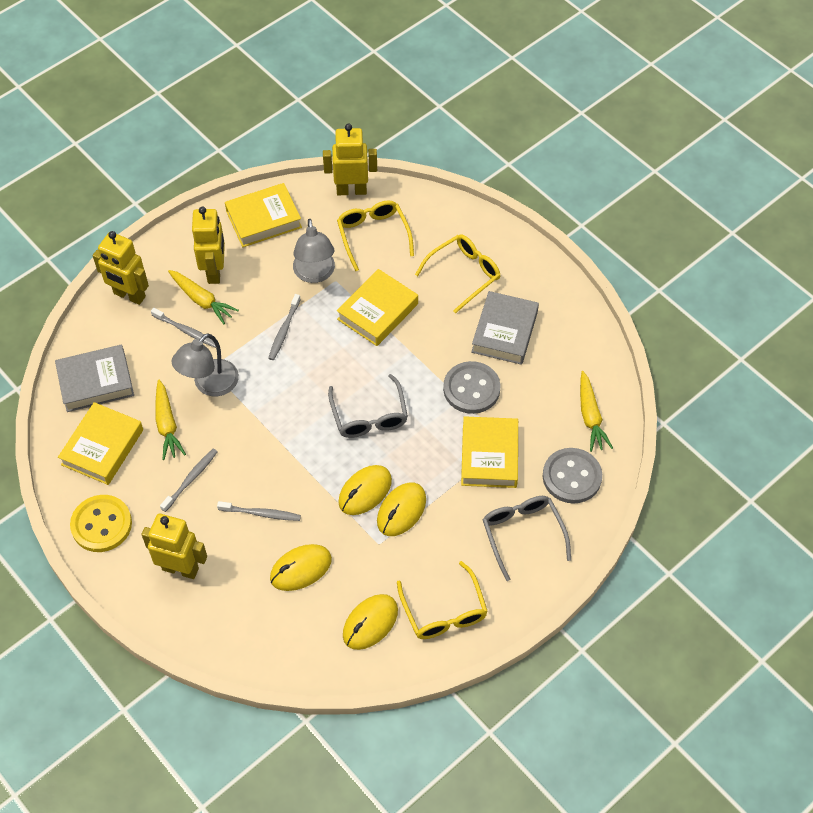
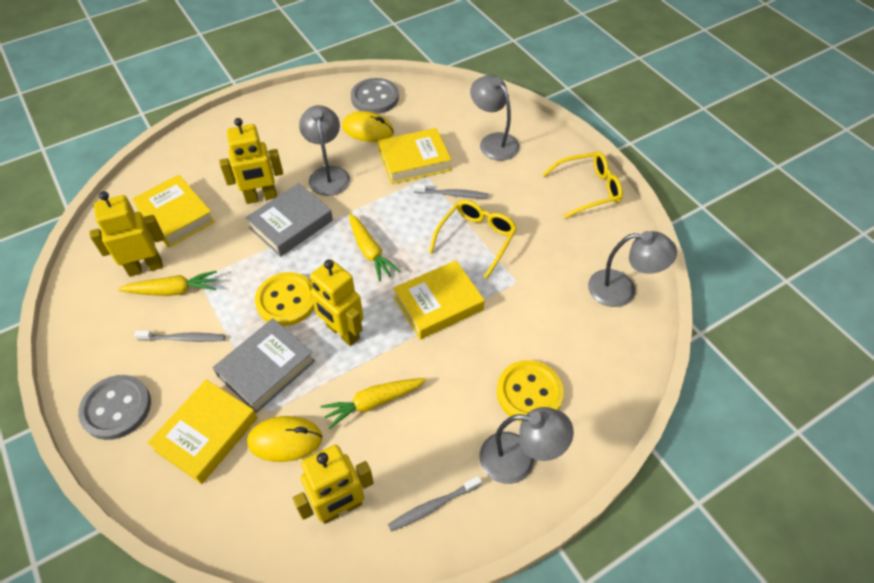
grey glasses: 2 -> 0
grey lamp: 2 -> 4
grey toothbrush: 4 -> 3
yellow button: 1 -> 2
yellow glasses: 3 -> 2
yellow mouse: 4 -> 2

